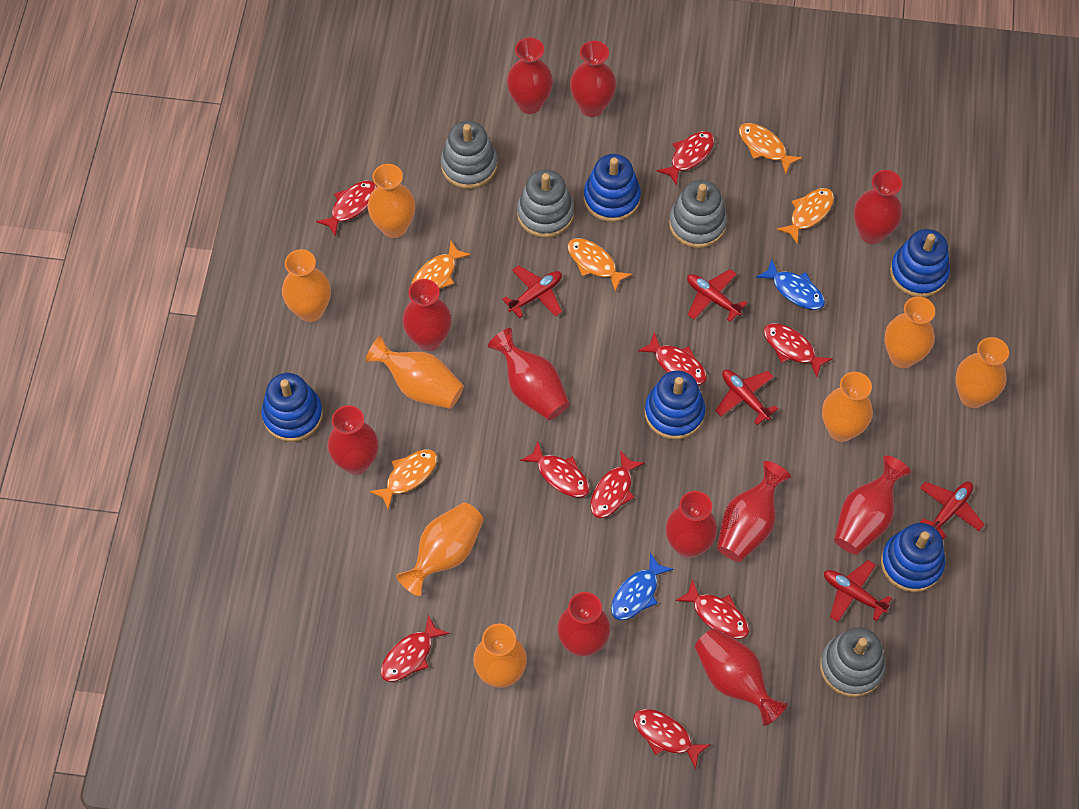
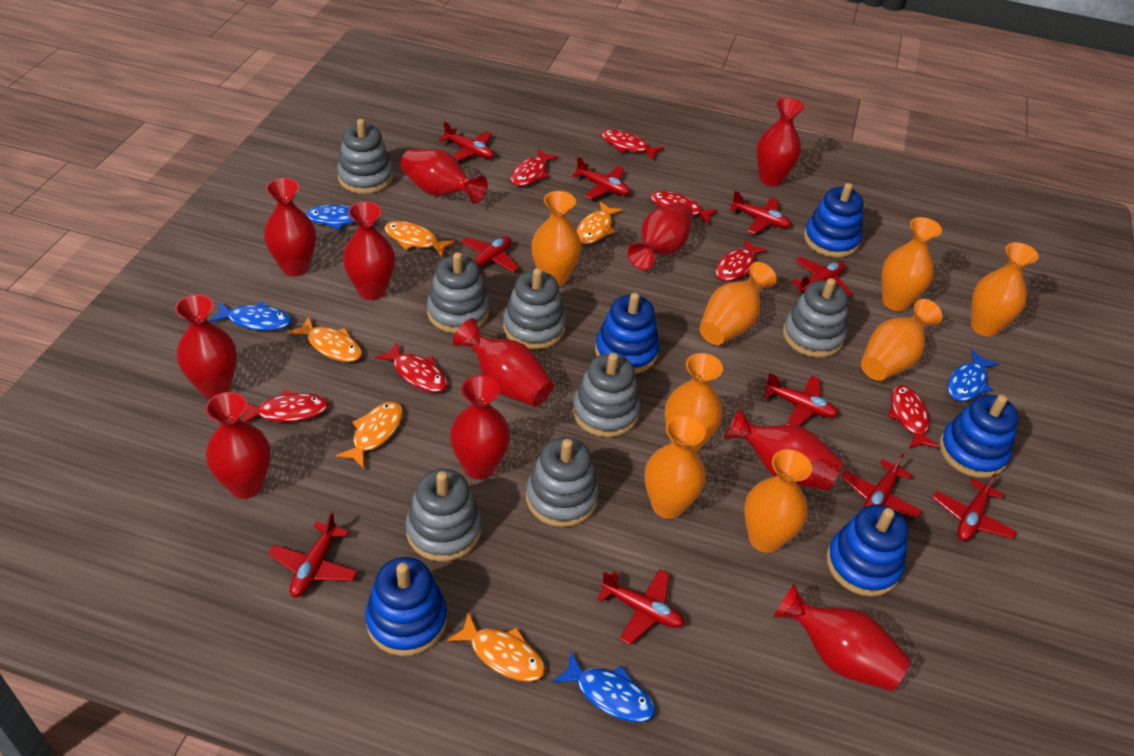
blue fish: 2 -> 4
grey stacking toy: 4 -> 7
red fish: 9 -> 7
red plane: 5 -> 10

